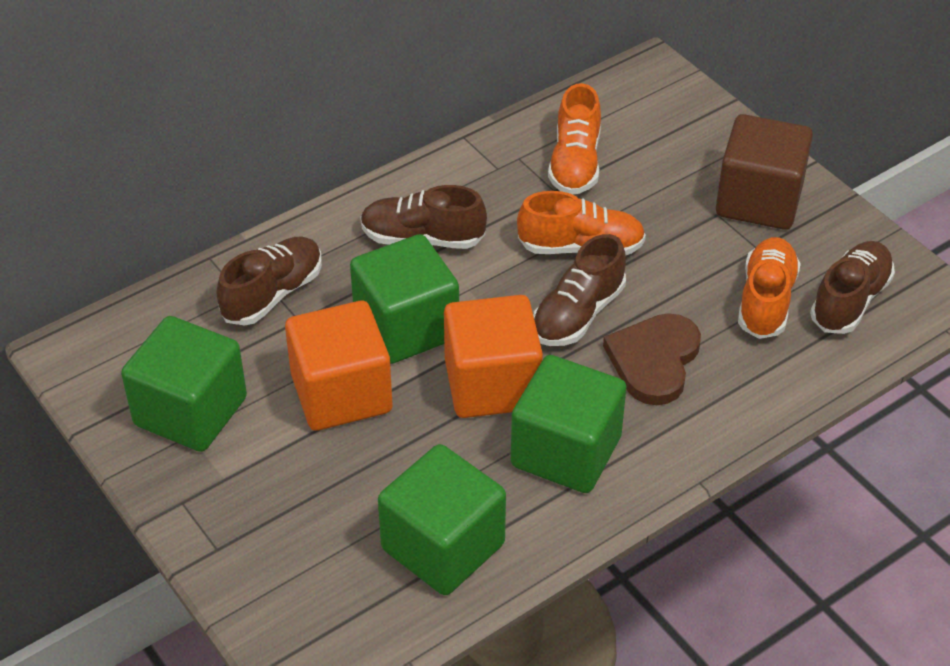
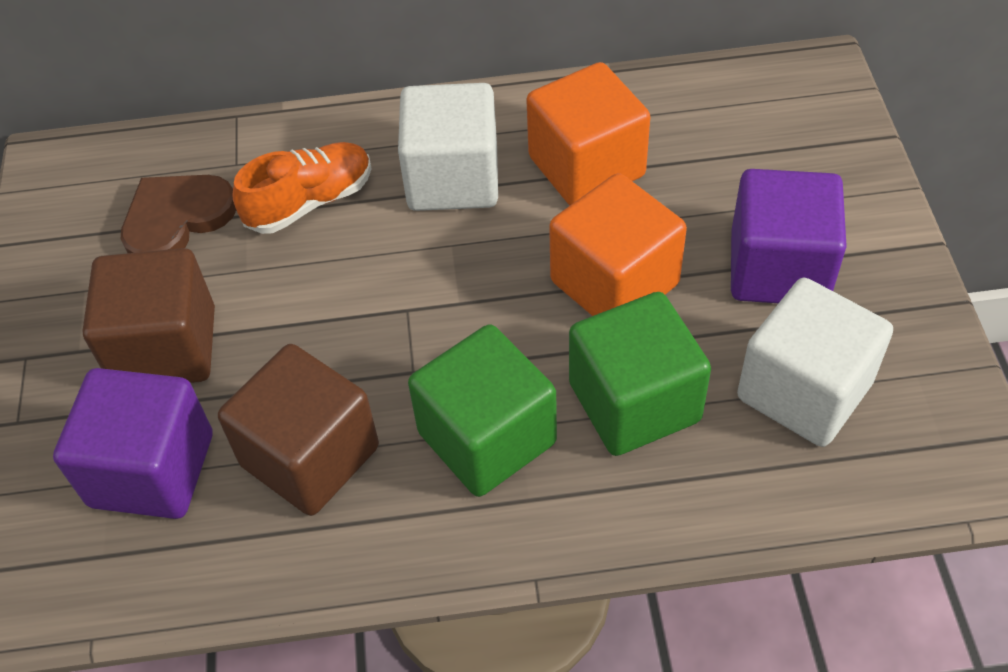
brown cube: 1 -> 2
brown shoe: 4 -> 0
green cube: 4 -> 2
orange shoe: 3 -> 1
purple cube: 0 -> 2
white cube: 0 -> 2

